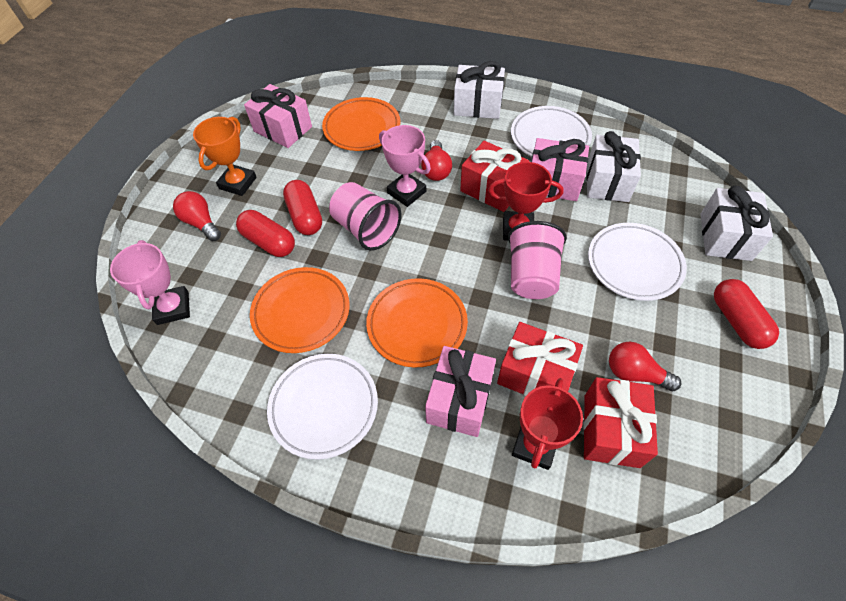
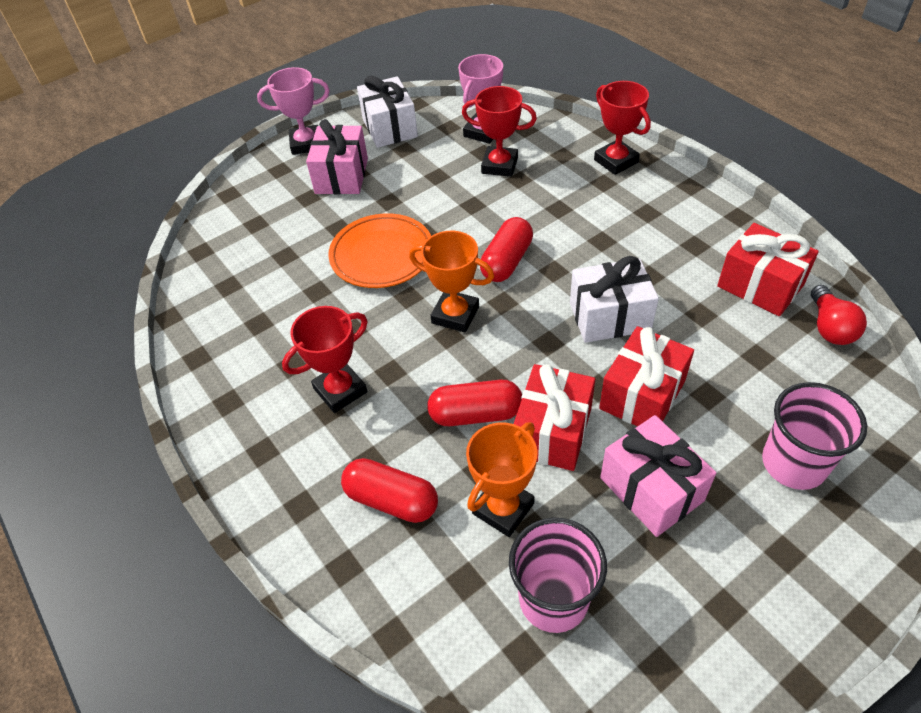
orange plate: 3 -> 1
orange trophy: 1 -> 2
pink gift: 3 -> 2
red light bulb: 3 -> 1
red trophy: 2 -> 3
white gift: 3 -> 2
white plate: 3 -> 0

